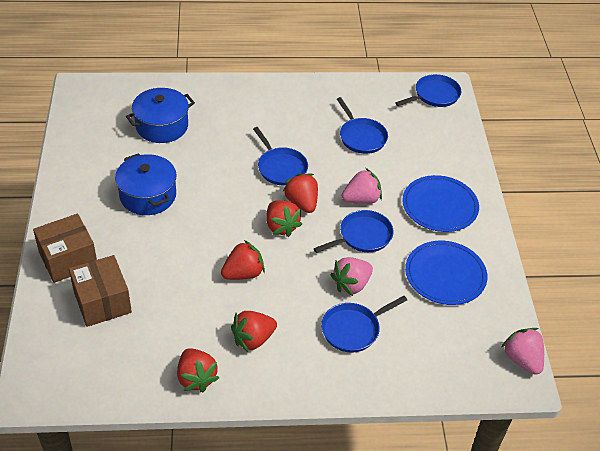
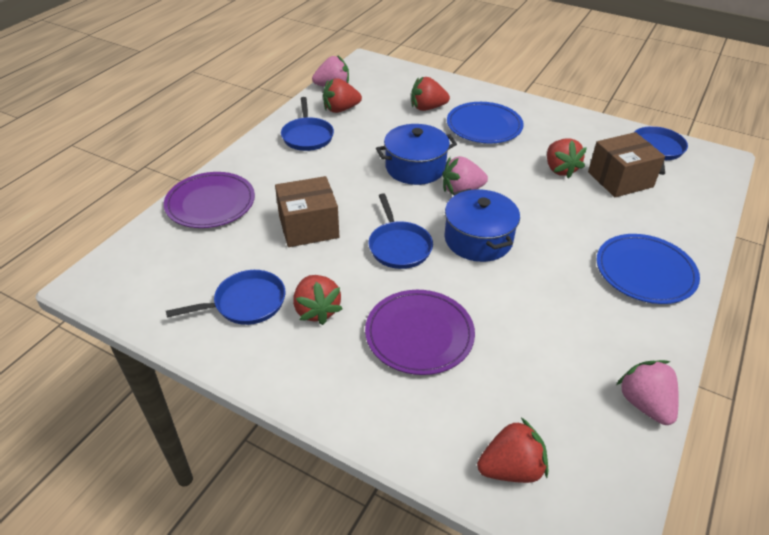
blue pan: 5 -> 4
purple plate: 0 -> 2

